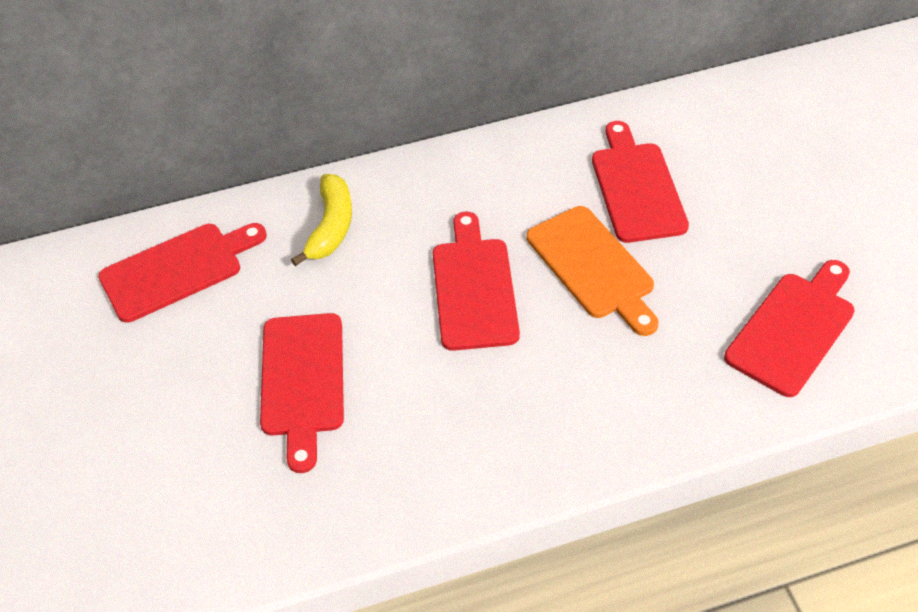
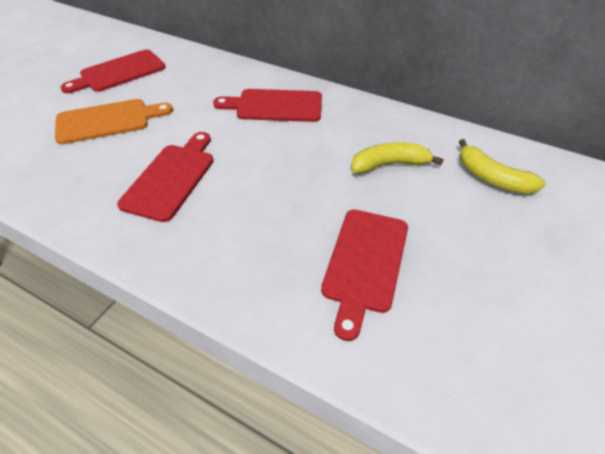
red cutting board: 5 -> 4
yellow banana: 1 -> 2

